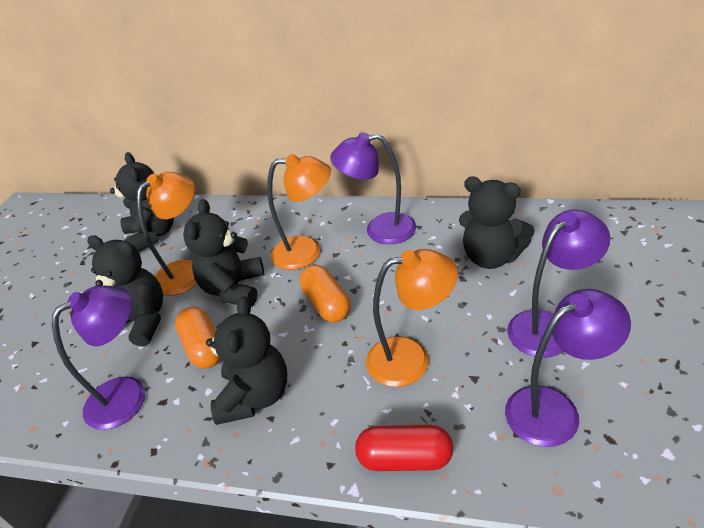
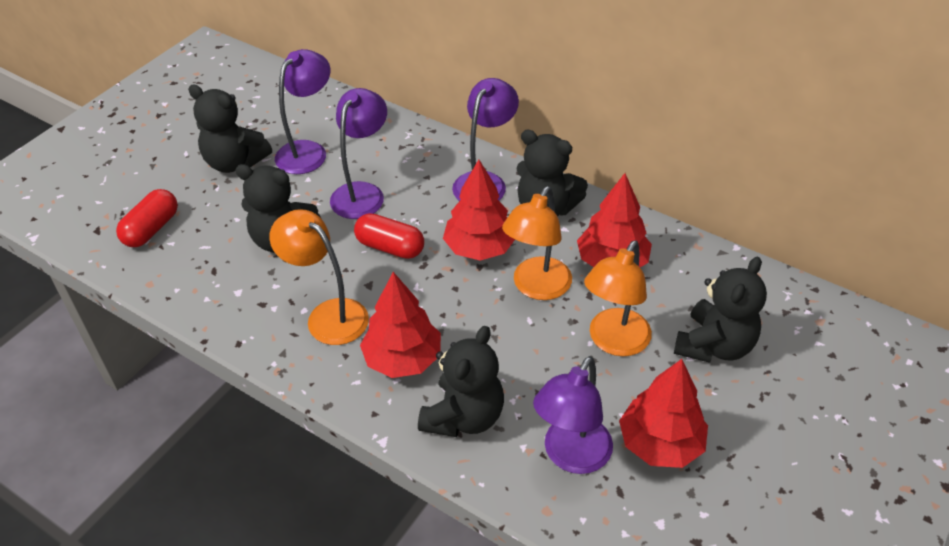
orange capsule: 2 -> 0
red capsule: 1 -> 2
red tree: 0 -> 4

